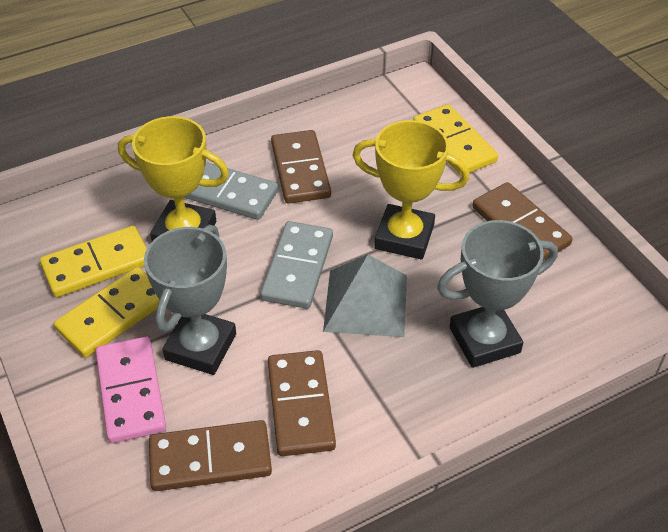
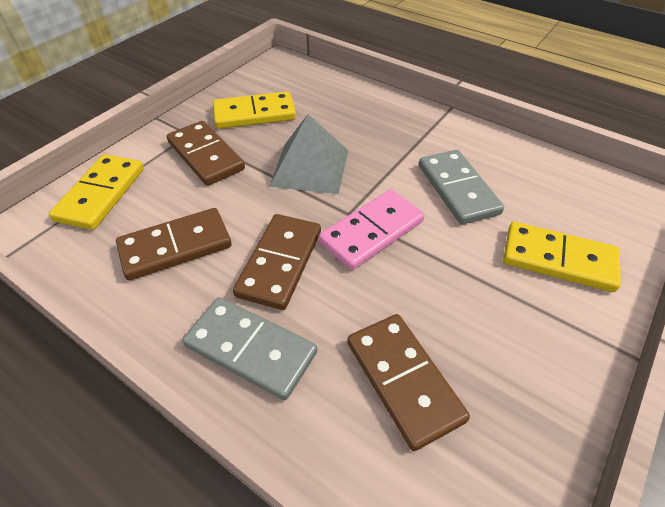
grey trophy: 2 -> 0
yellow trophy: 2 -> 0

